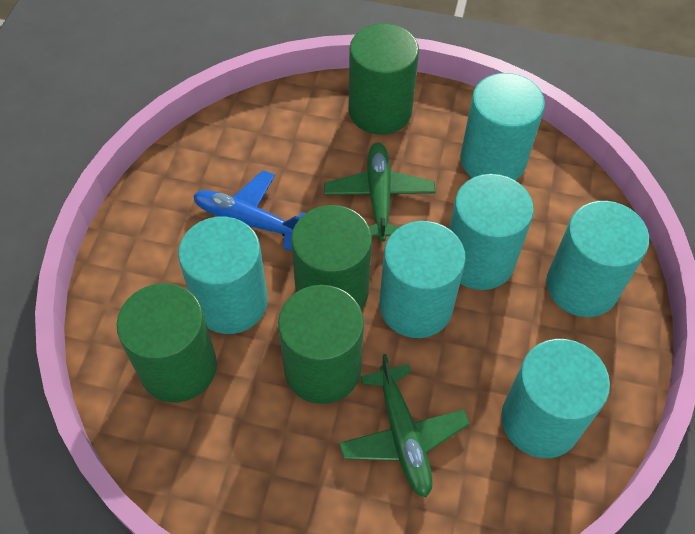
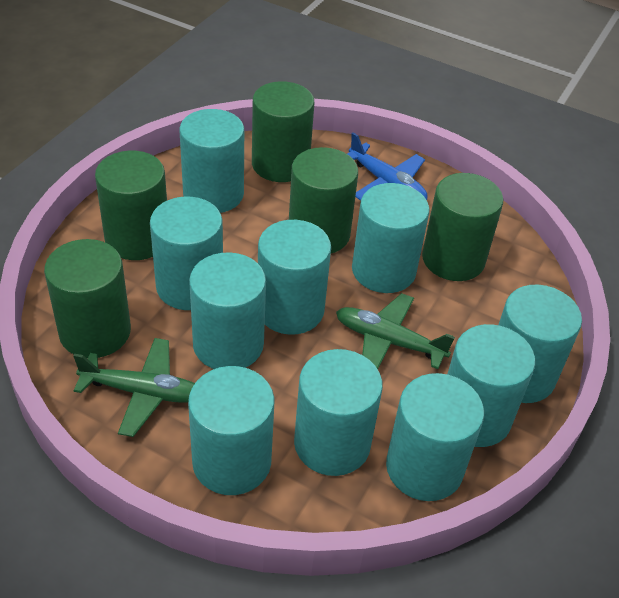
green cylinder: 4 -> 5
turquoise cylinder: 6 -> 10

